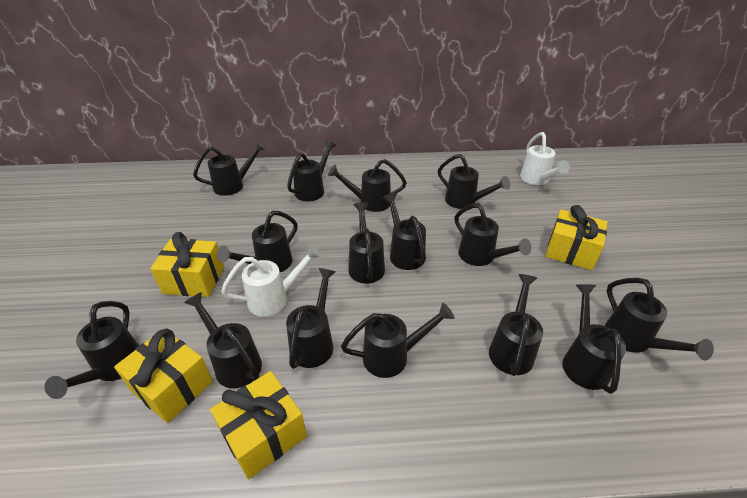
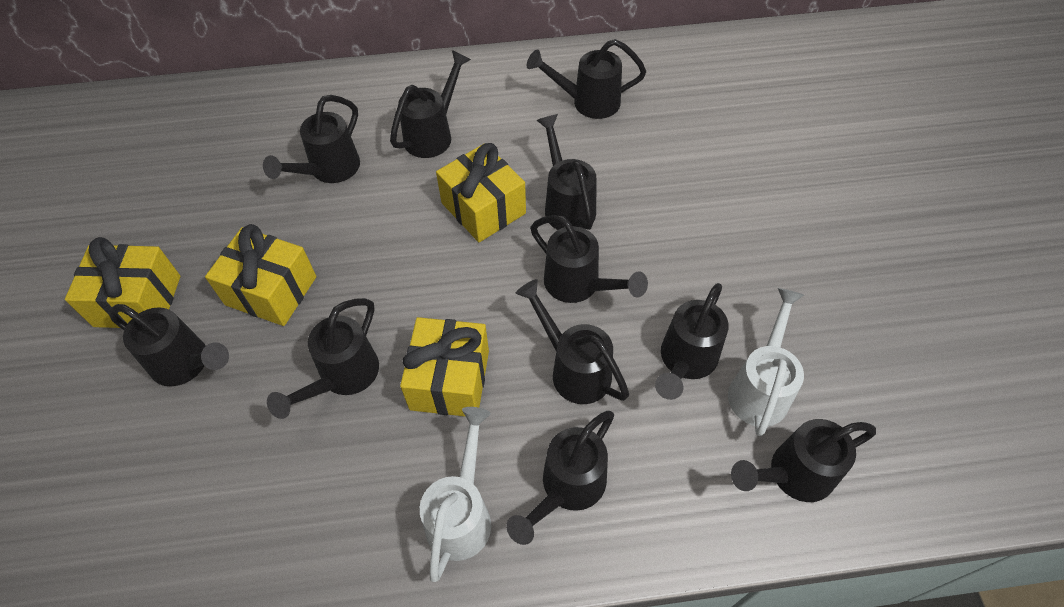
black watering can: 15 -> 11

